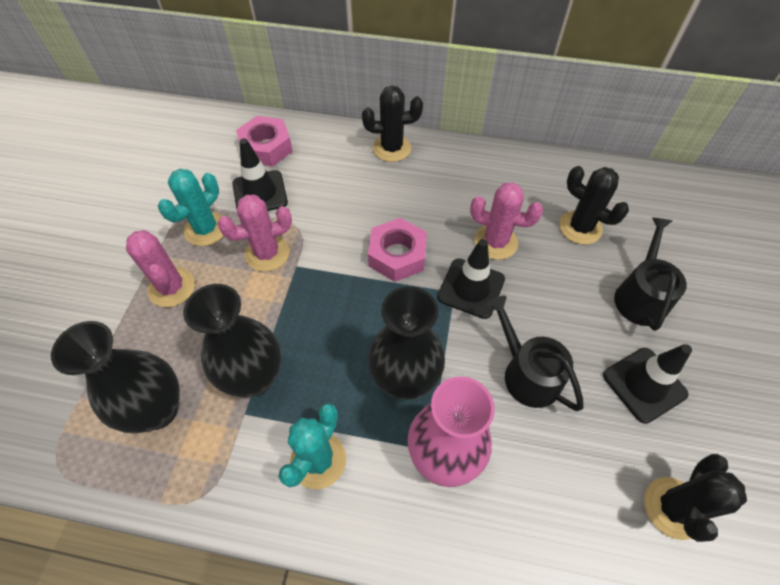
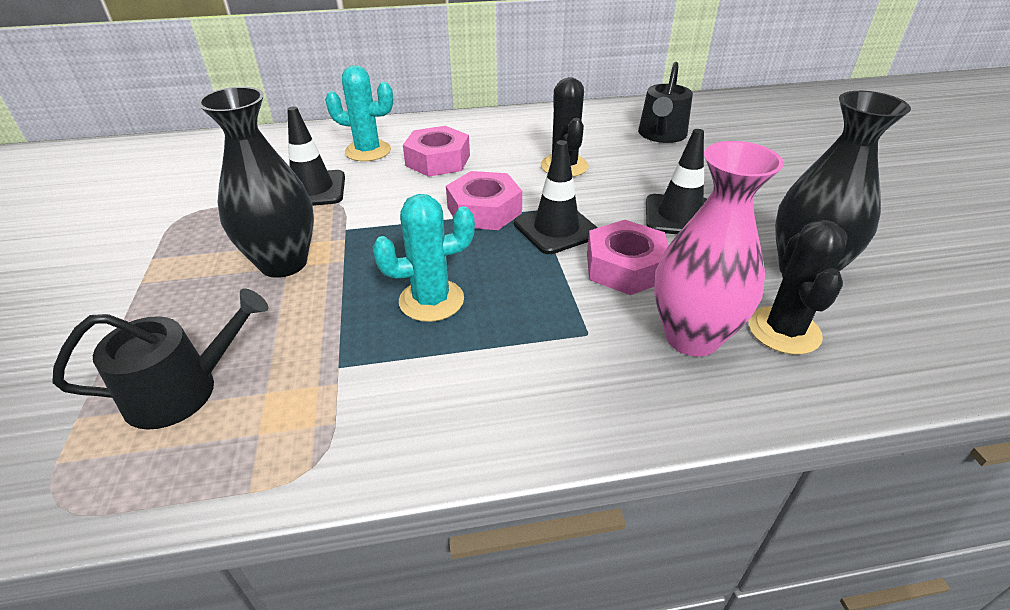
black cactus: 3 -> 2
black vase: 3 -> 2
pink cactus: 3 -> 0
pink nut: 2 -> 3

